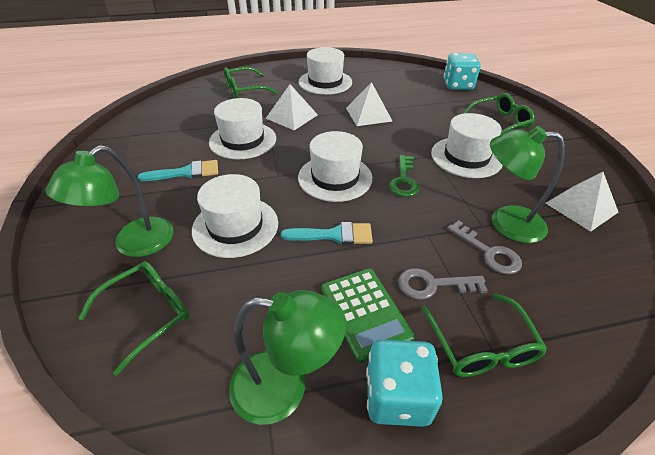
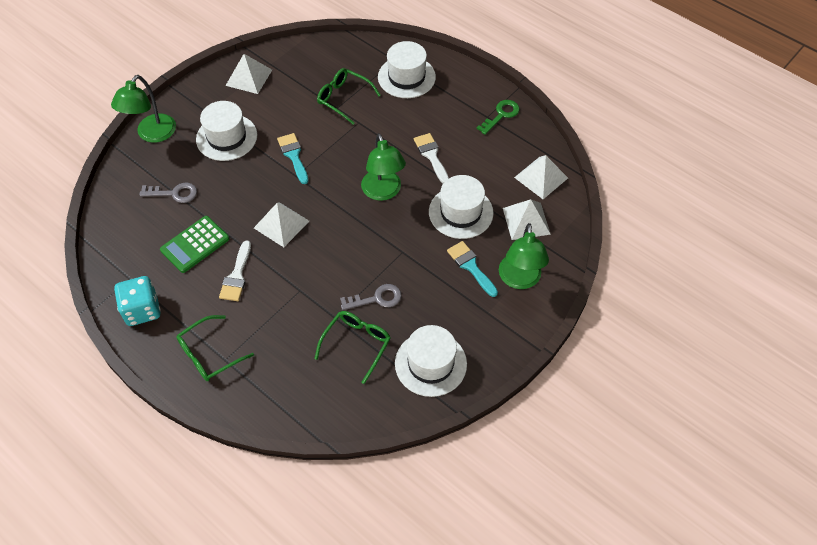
green glasses: 4 -> 3
turquoise dice: 2 -> 1
white brush: 0 -> 2
white hat: 5 -> 4
white pyramid: 3 -> 4

